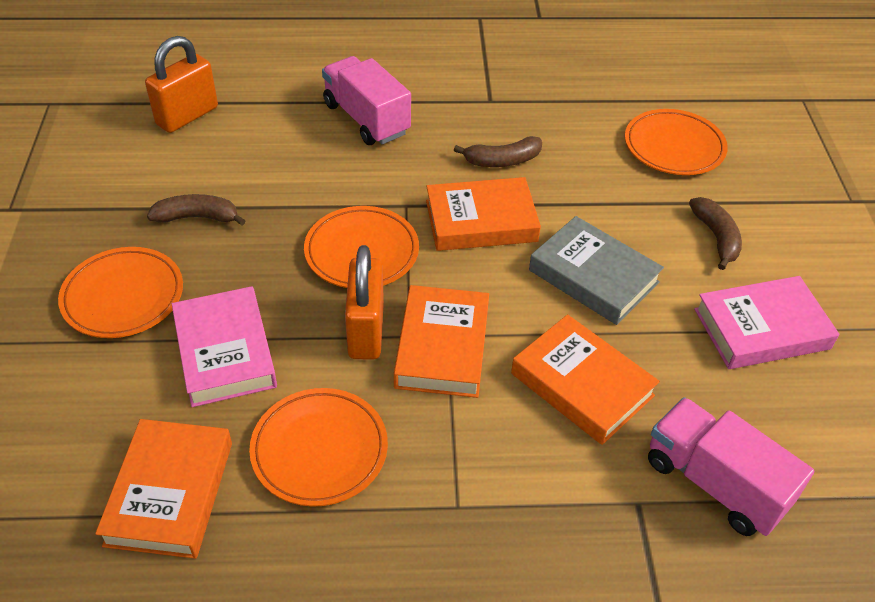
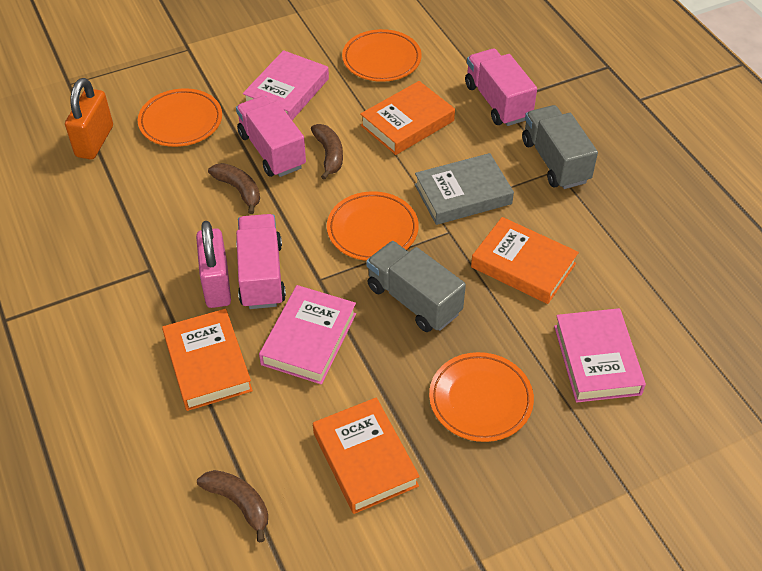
grey truck: 0 -> 2
orange padlock: 2 -> 1
pink book: 2 -> 3
pink padlock: 0 -> 1
pink truck: 2 -> 3

